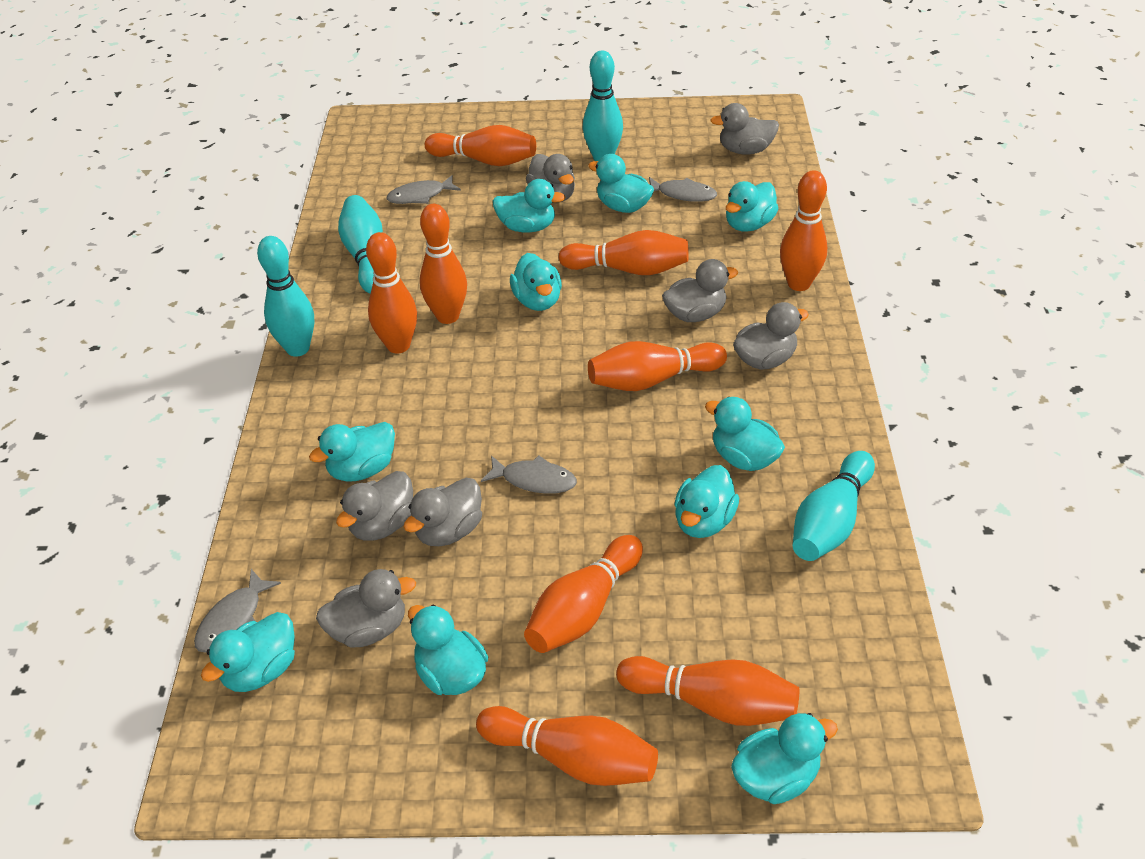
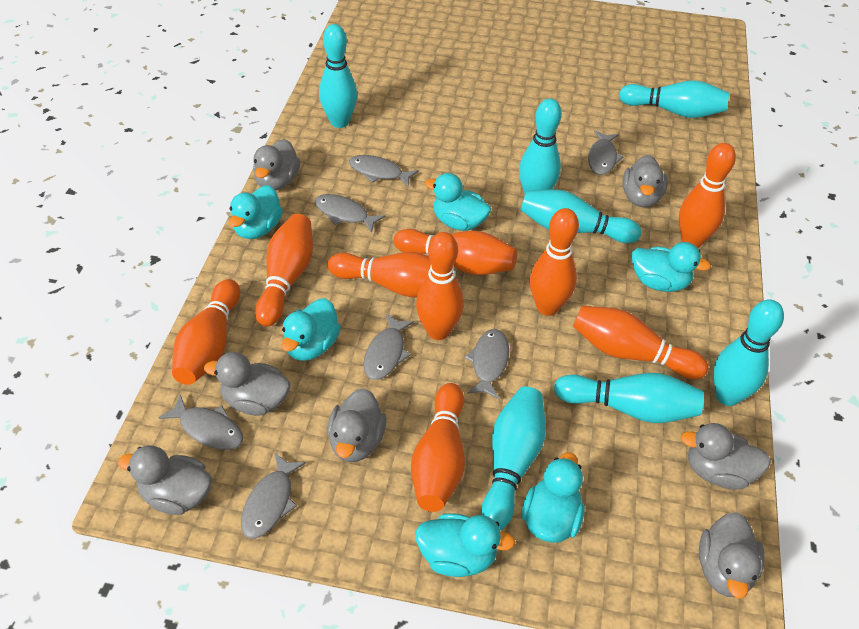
grey fish: 4 -> 7
turquoise bowling pin: 4 -> 7
turquoise duck: 10 -> 6

